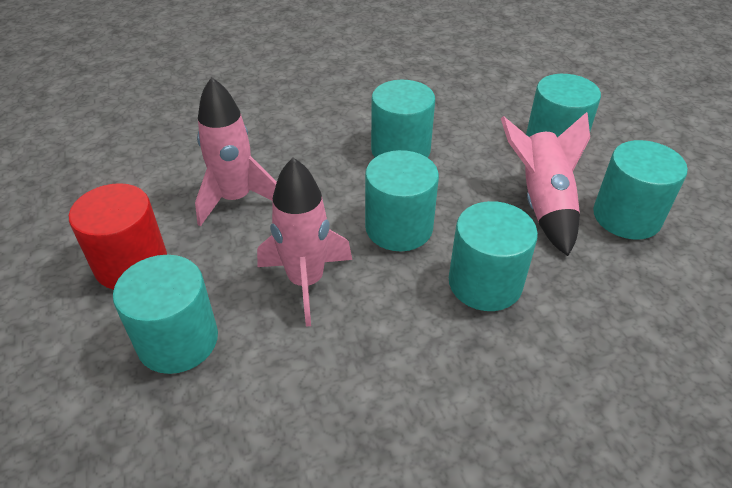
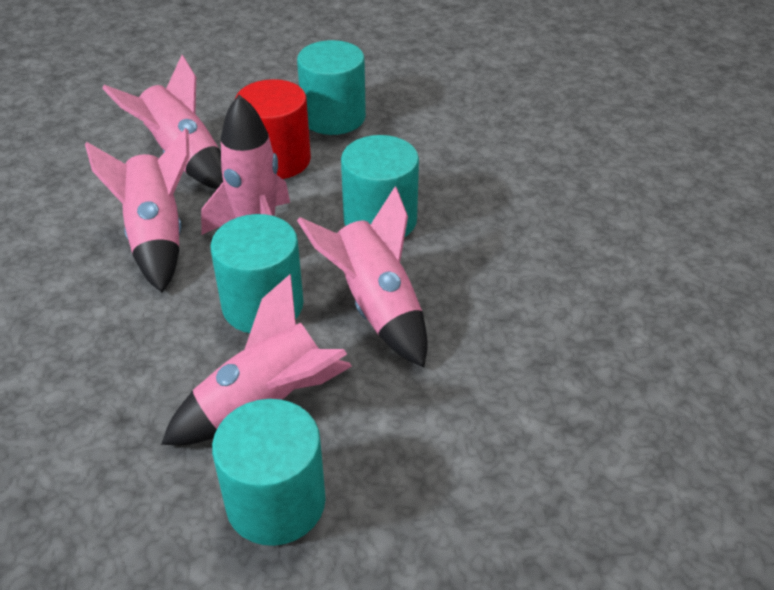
pink rocket: 3 -> 5
turquoise cylinder: 6 -> 4

